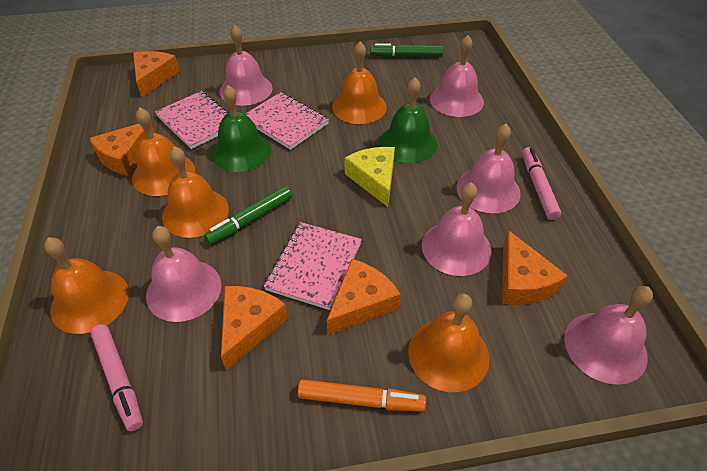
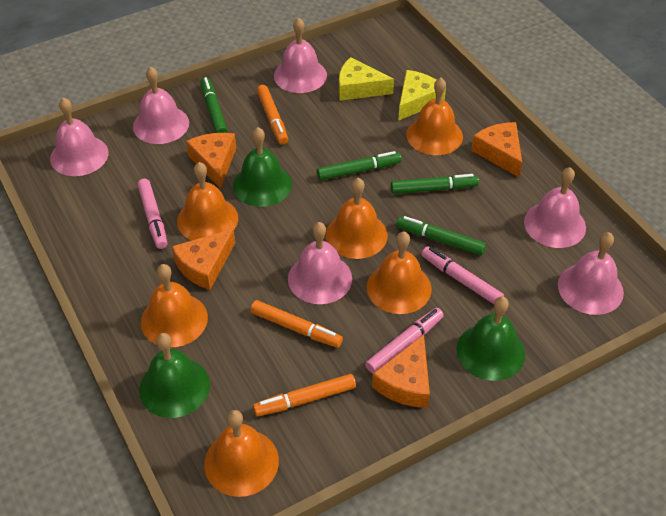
green bell: 2 -> 3
green marker: 2 -> 4
orange bell: 5 -> 6
orange cheese: 5 -> 4
orange marker: 1 -> 3
pink marker: 2 -> 3
pink notebook: 3 -> 0
yellow cheese: 1 -> 2

